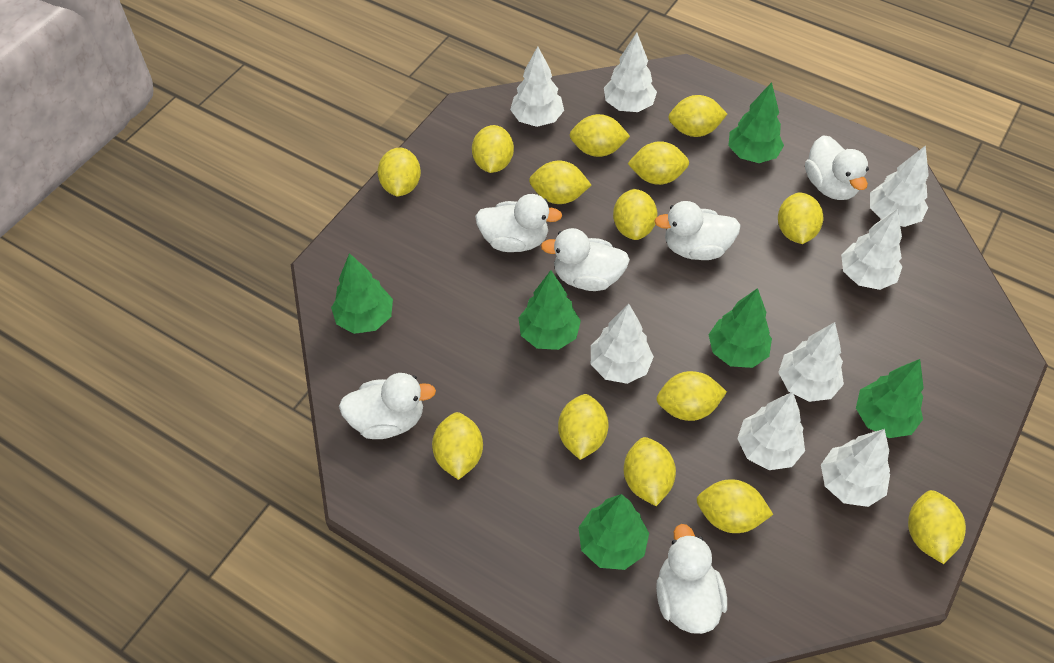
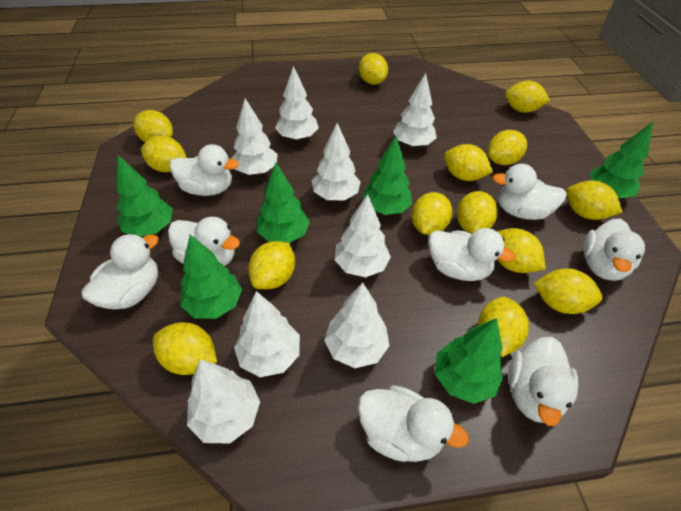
white duck: 6 -> 8

